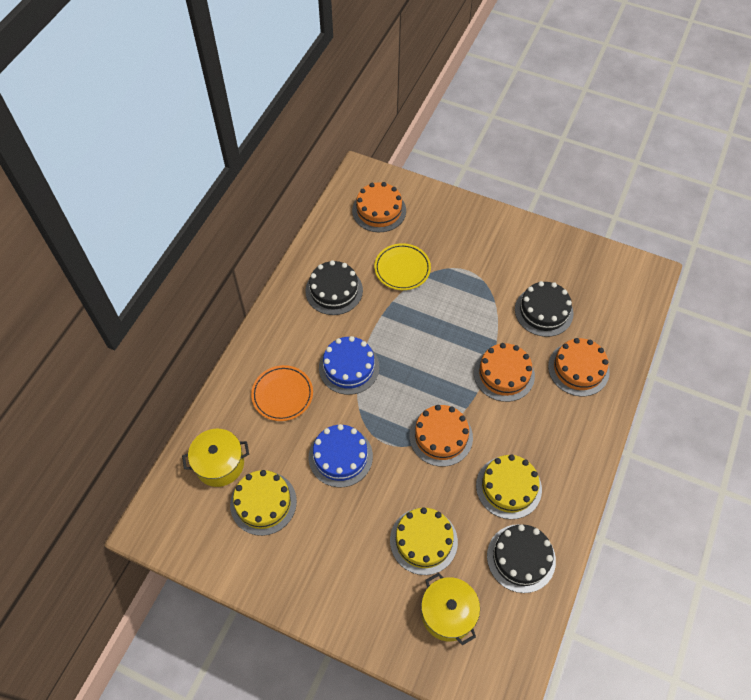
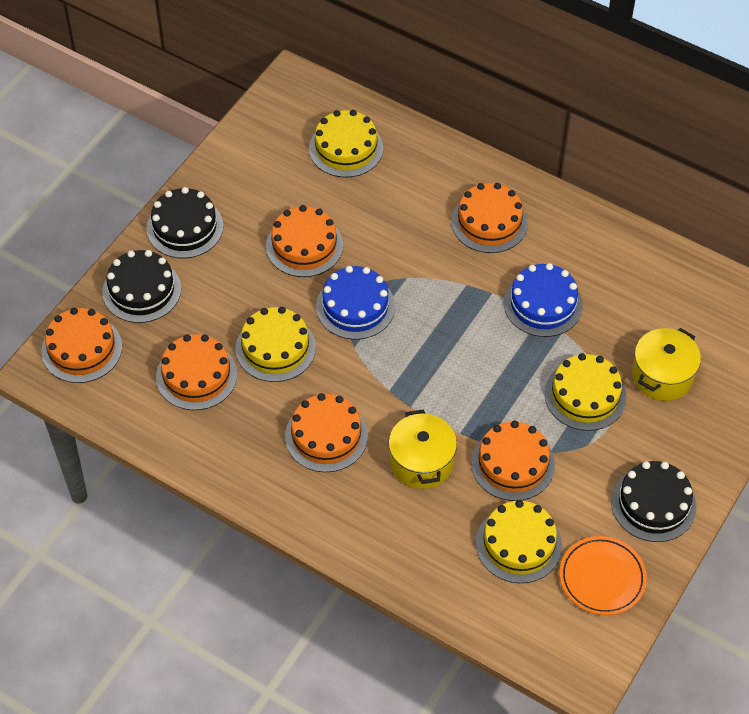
orange cake: 4 -> 6
yellow cake: 3 -> 4
yellow plate: 1 -> 0

